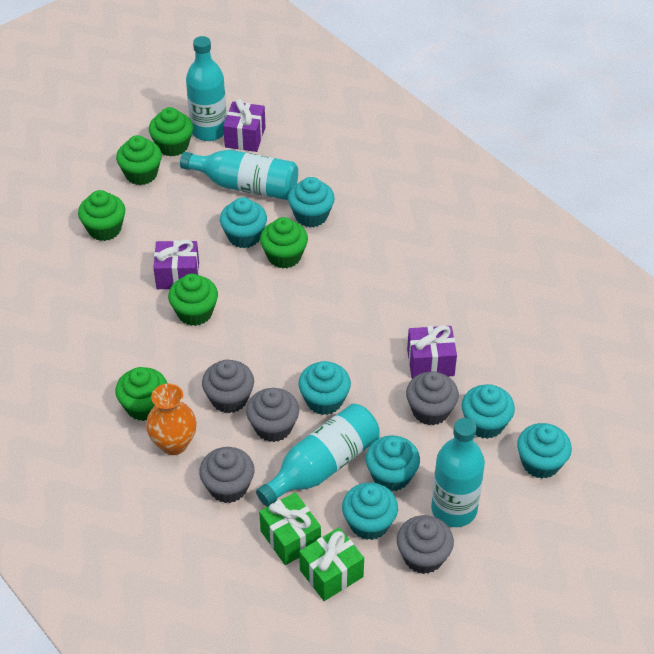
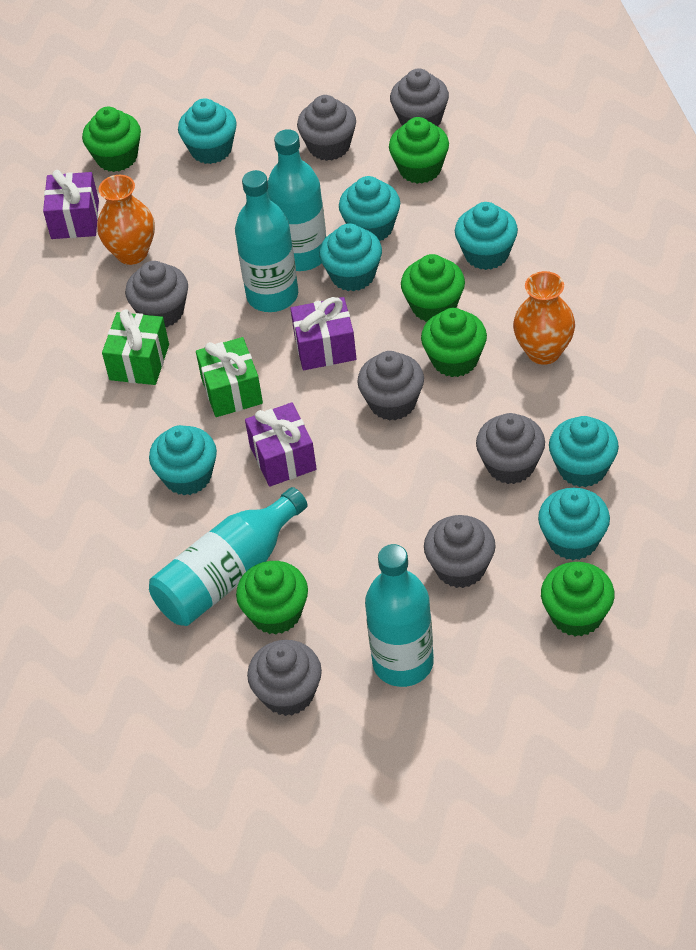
grey cupcake: 5 -> 7
orange vase: 1 -> 2

